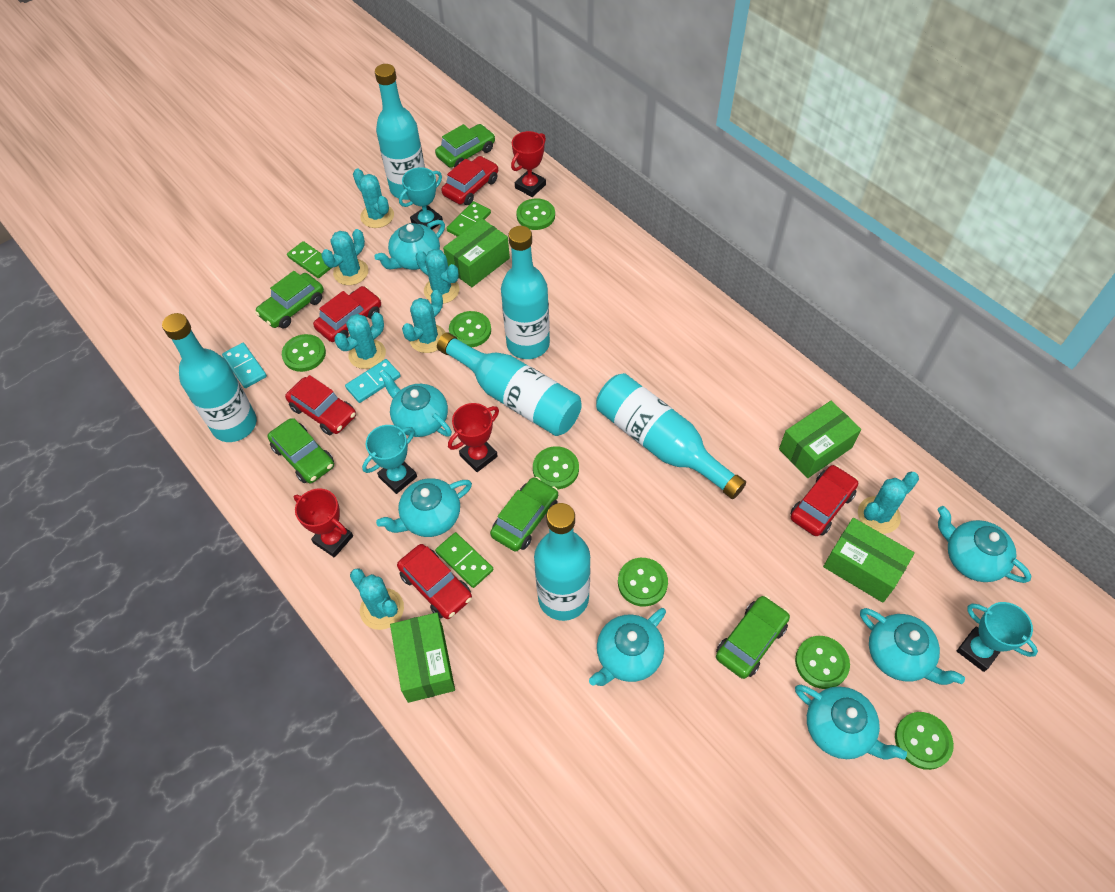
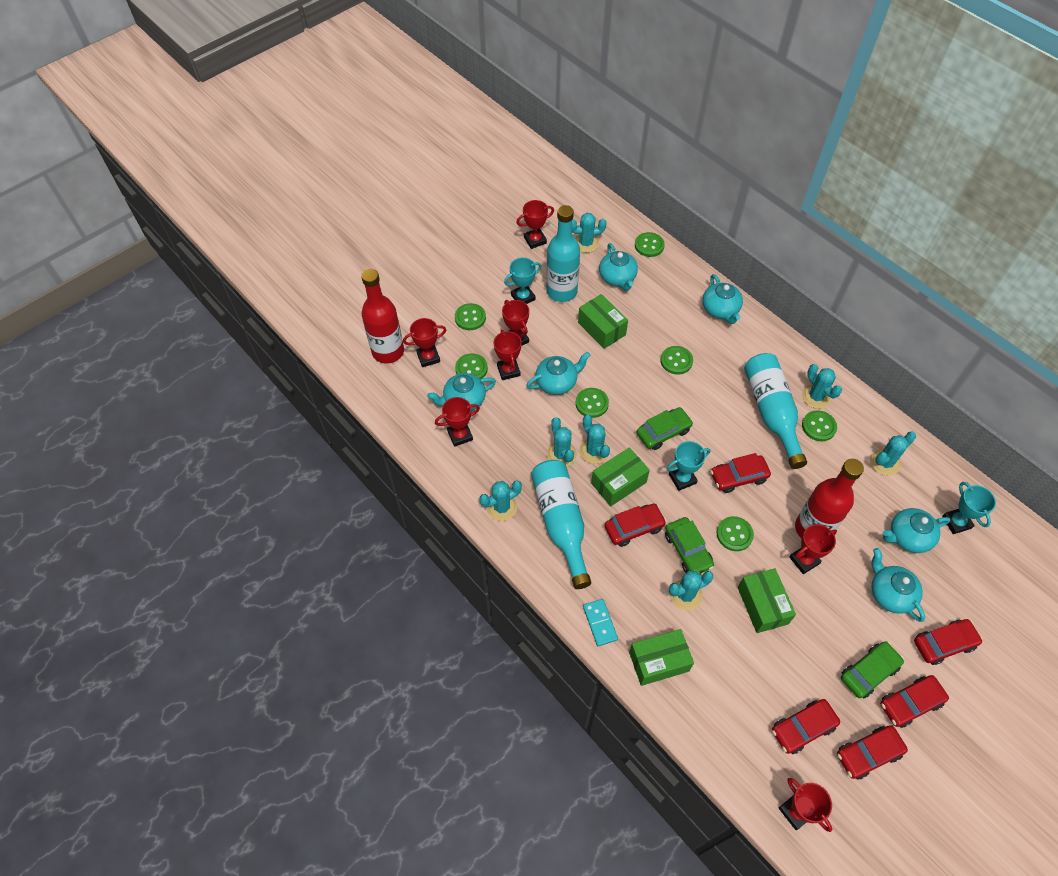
green car: 5 -> 3
green domino: 3 -> 0
red bottle: 0 -> 2
red car: 5 -> 6
red trophy: 3 -> 7
turquoise bottle: 6 -> 3
turquoise domino: 2 -> 1
turquoise teapot: 7 -> 6

